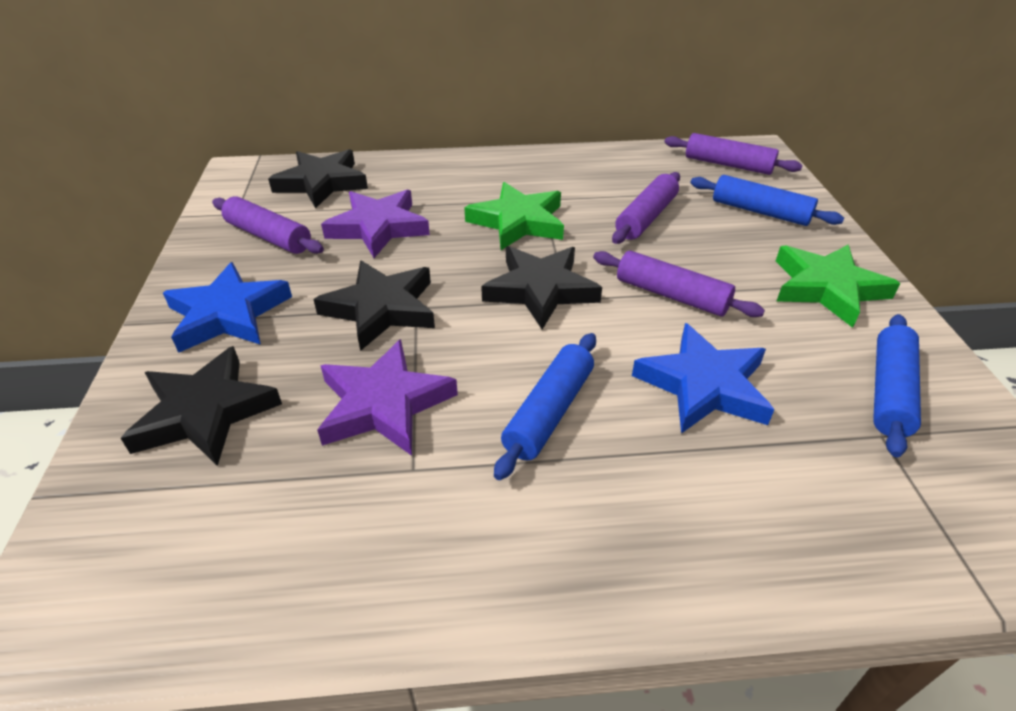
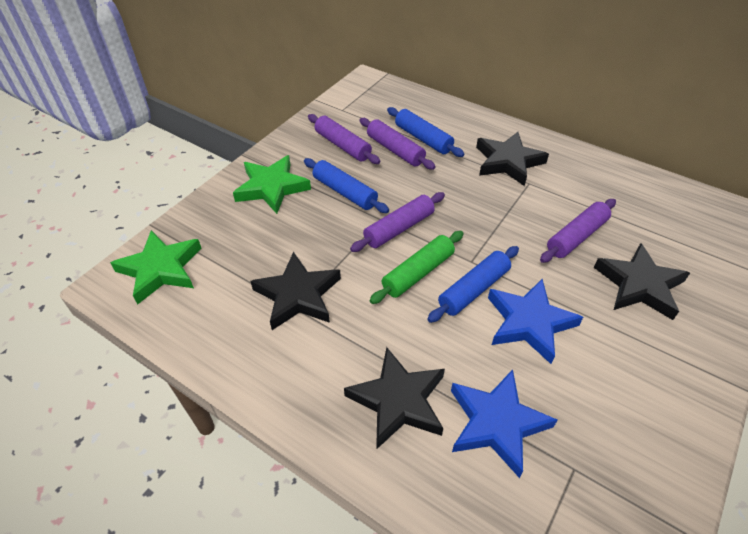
green rolling pin: 0 -> 1
purple star: 2 -> 0

